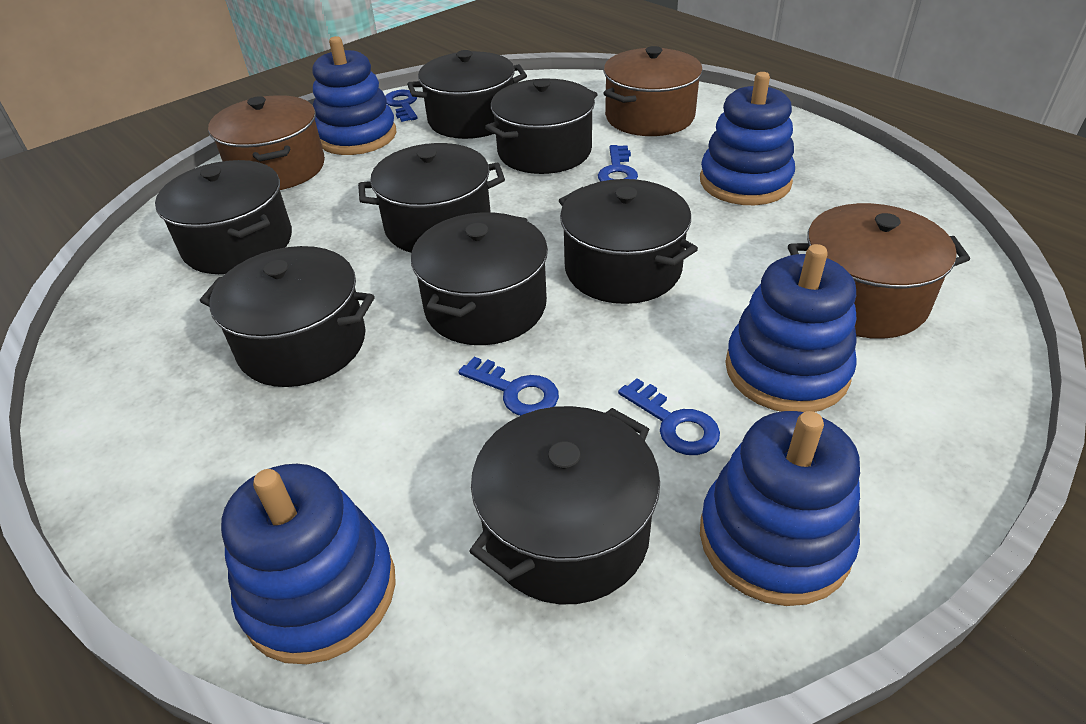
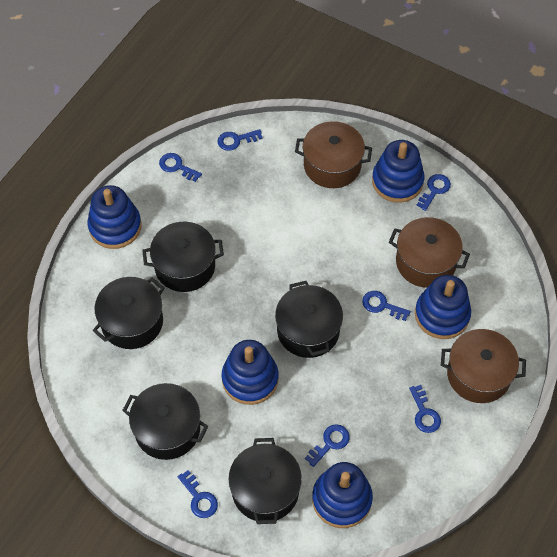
black pot: 8 -> 5
blue key: 4 -> 7

